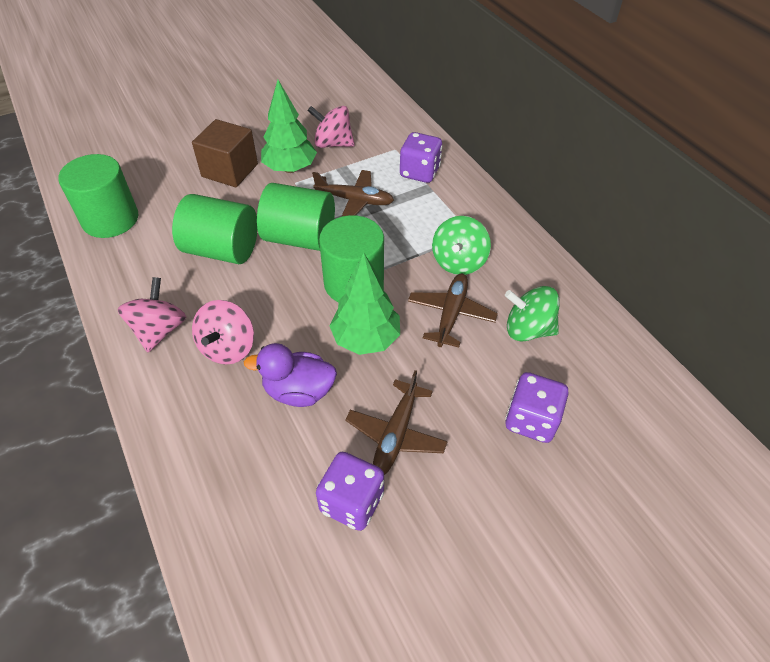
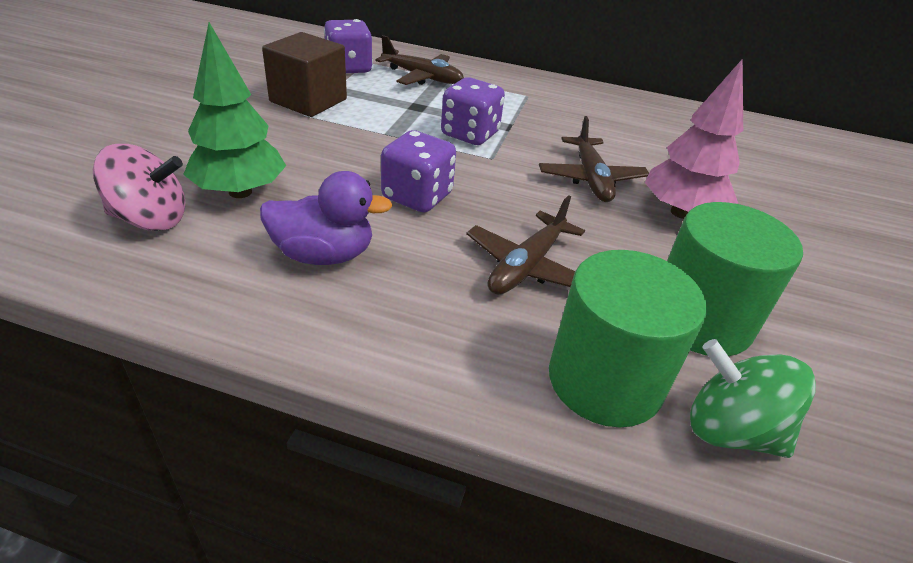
green cylinder: 4 -> 2
green spinning top: 2 -> 1
green tree: 2 -> 1
pink spinning top: 3 -> 1
pink tree: 0 -> 1

